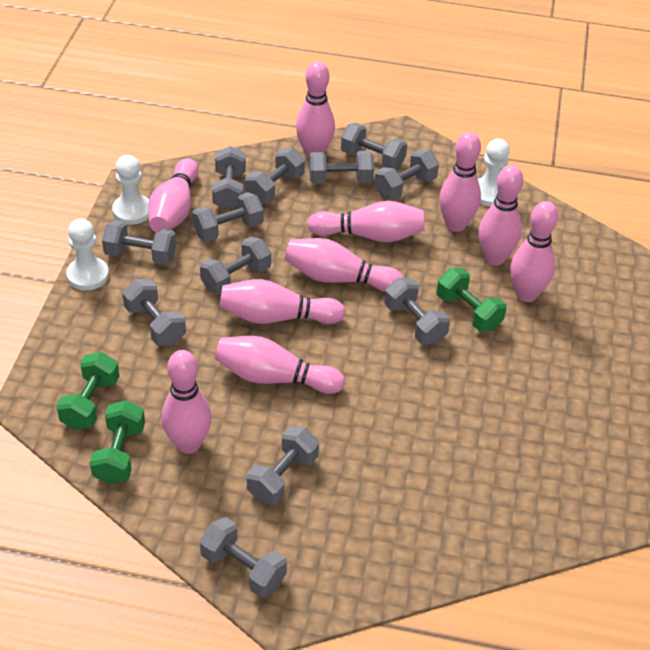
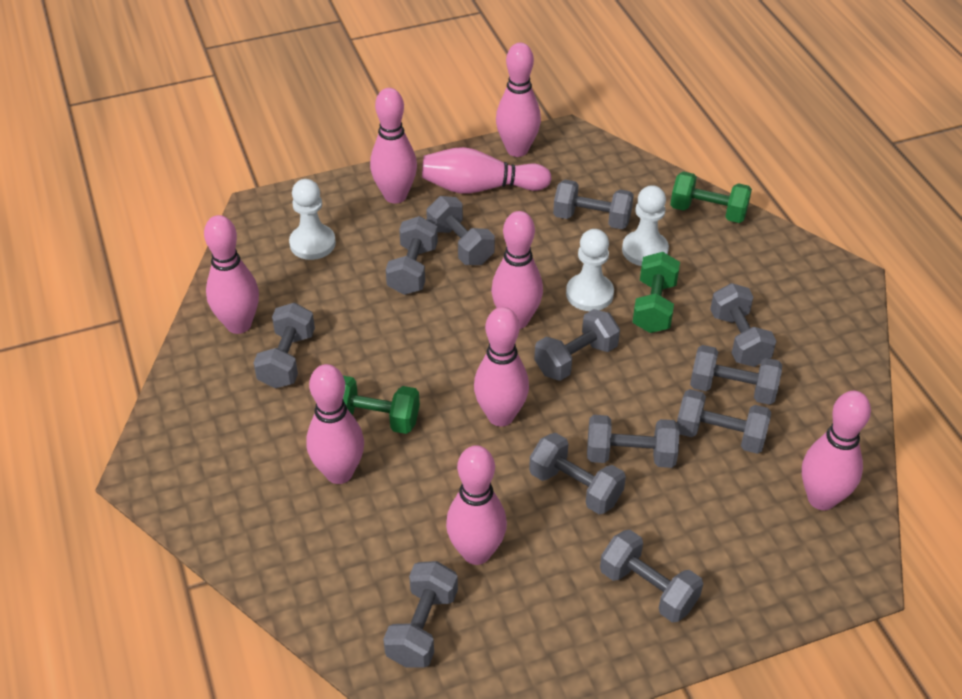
pink bowling pin: 10 -> 9

